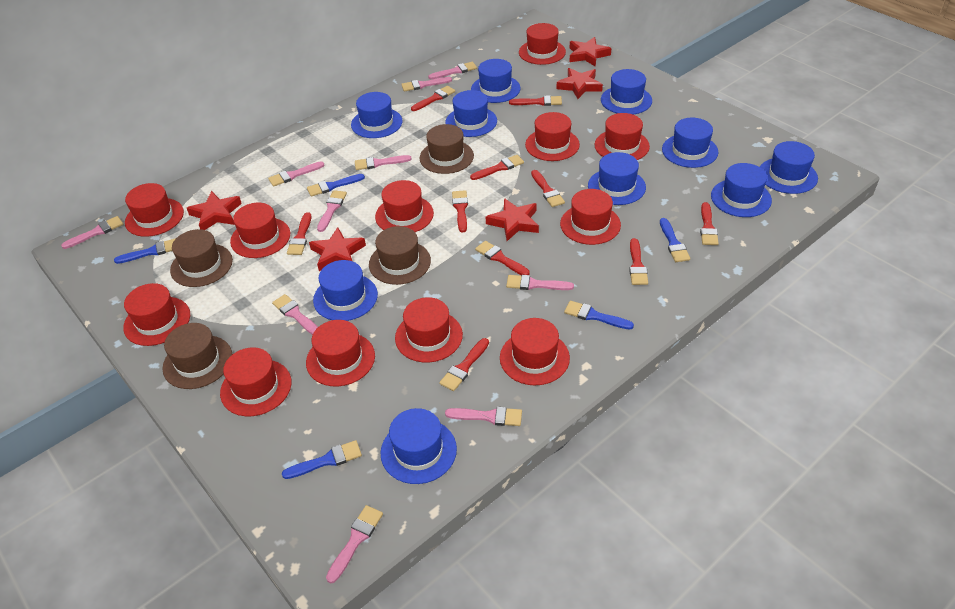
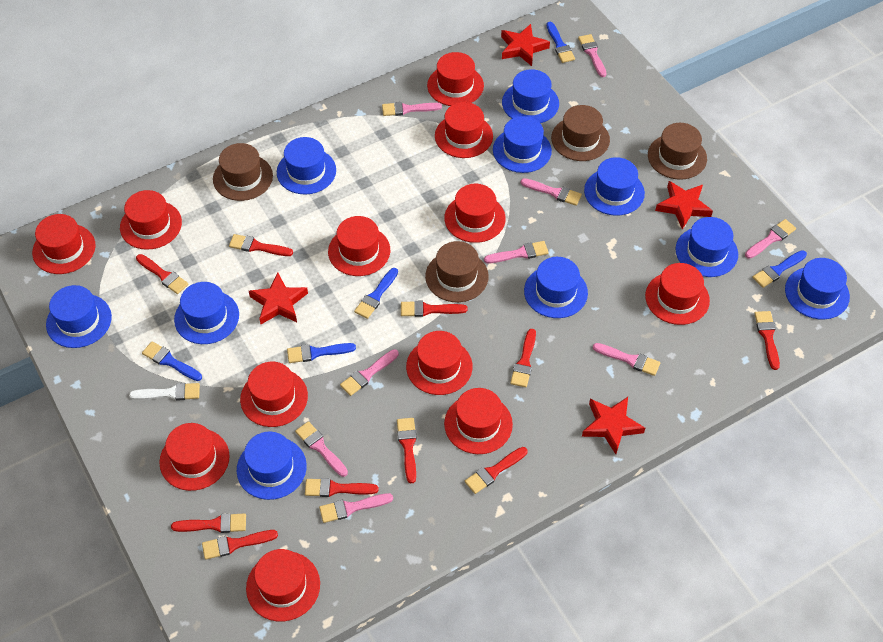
pink brush: 10 -> 9
red star: 5 -> 4
white brush: 0 -> 1

